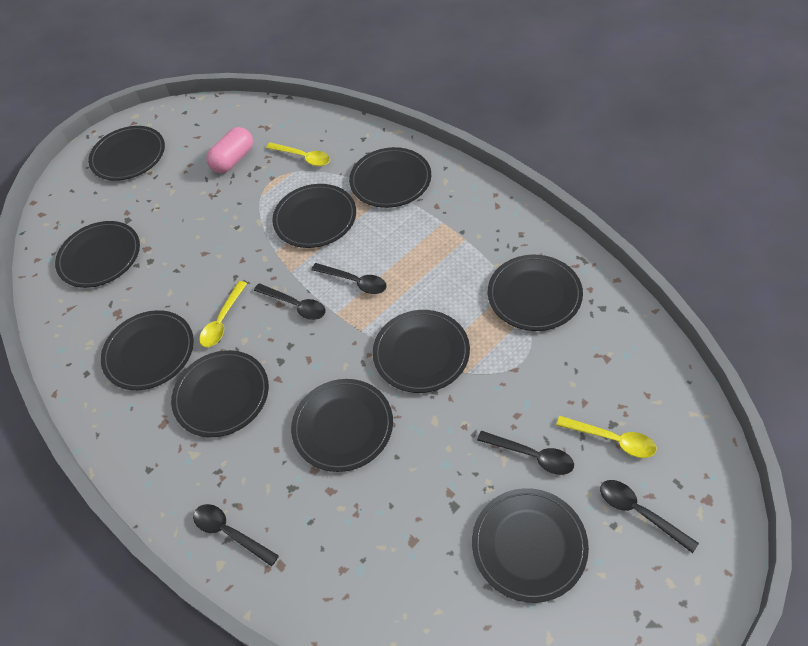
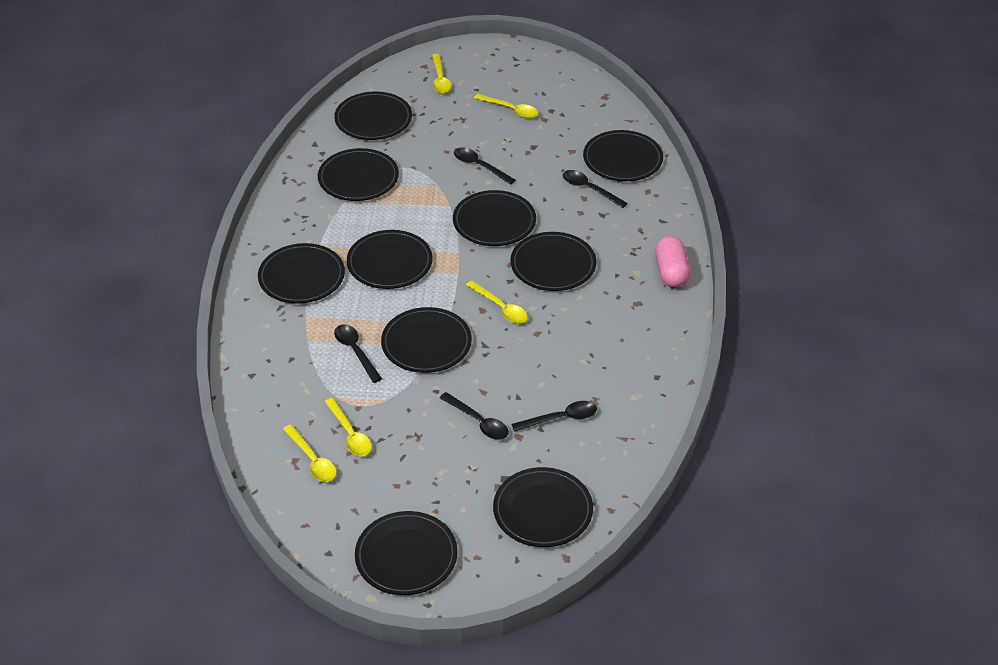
yellow spoon: 3 -> 5

